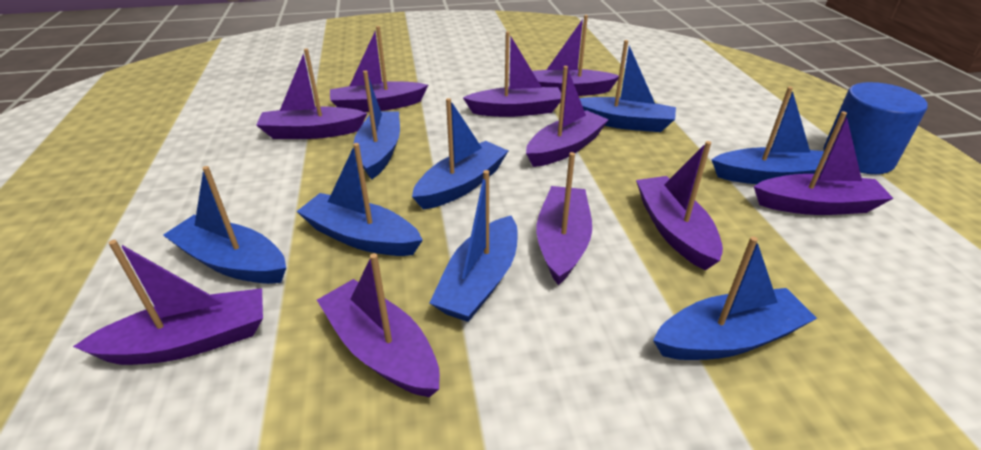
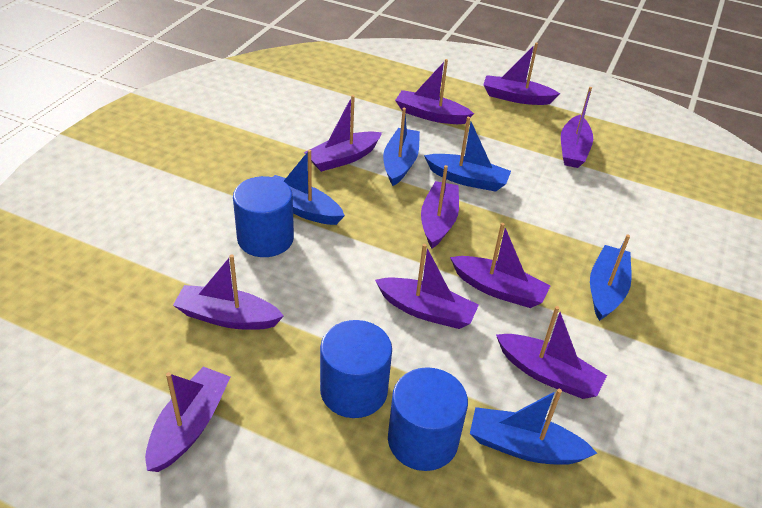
blue boat: 8 -> 5
blue cylinder: 1 -> 3

